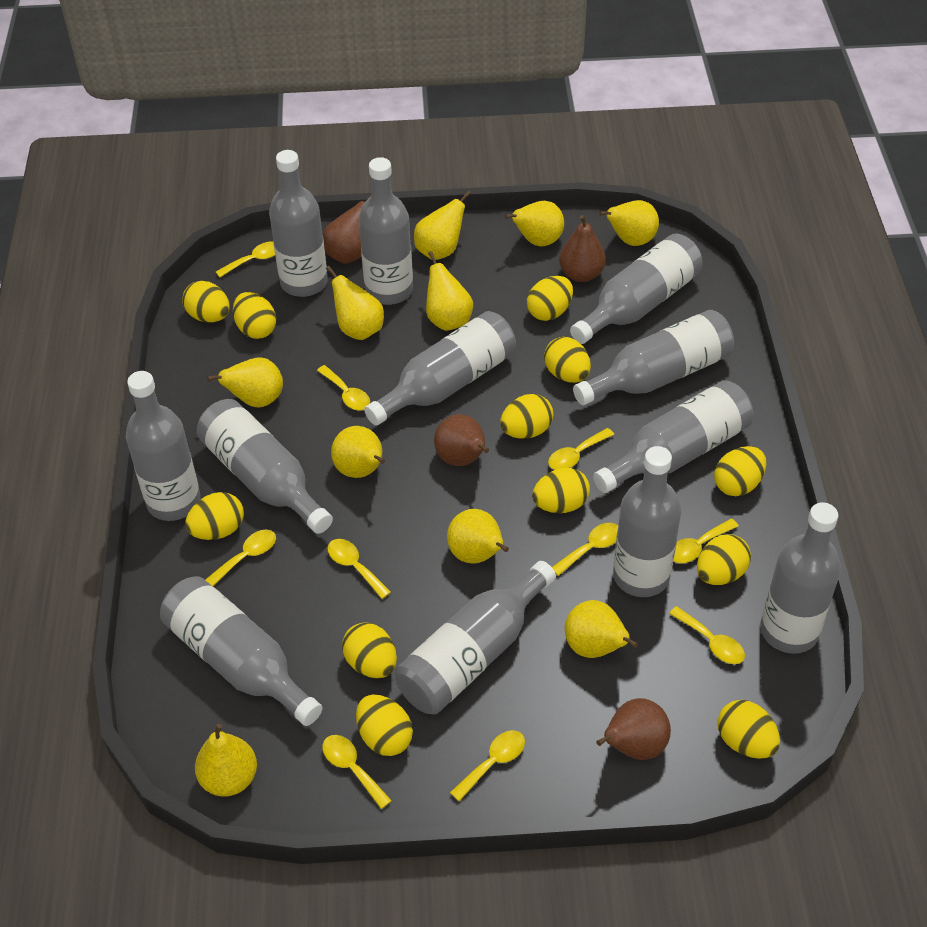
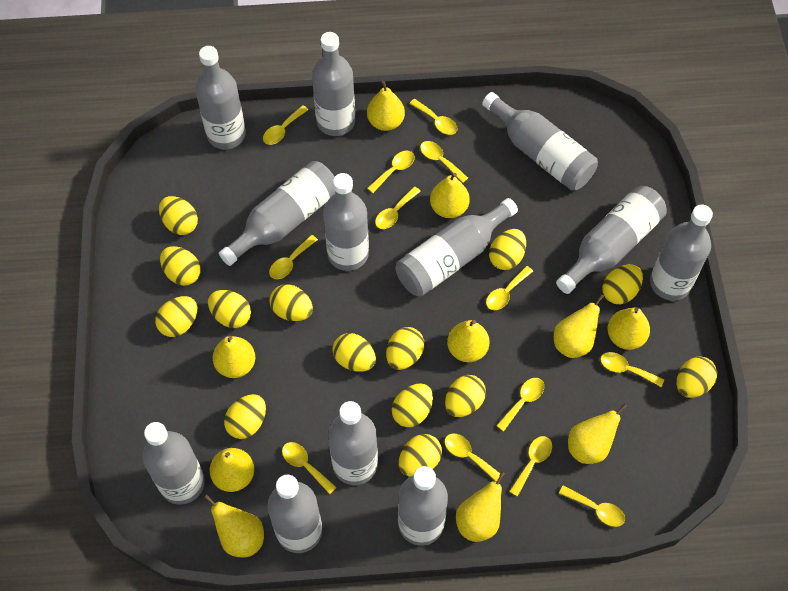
brown pear: 4 -> 0
yellow egg: 12 -> 14
yellow spoon: 10 -> 13

